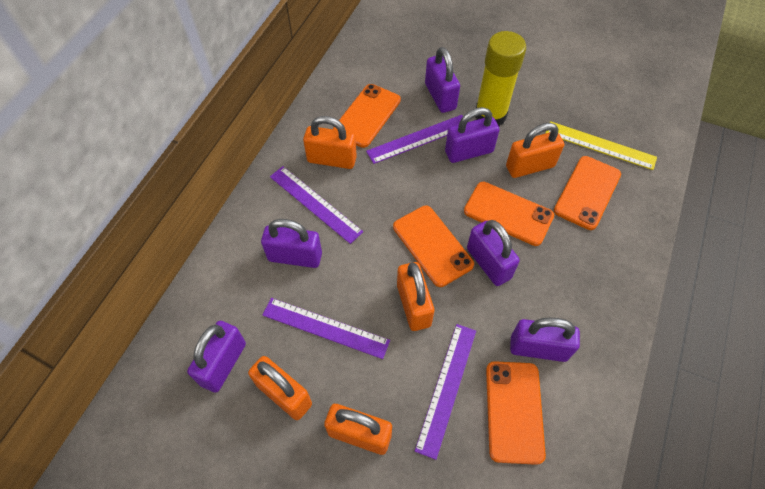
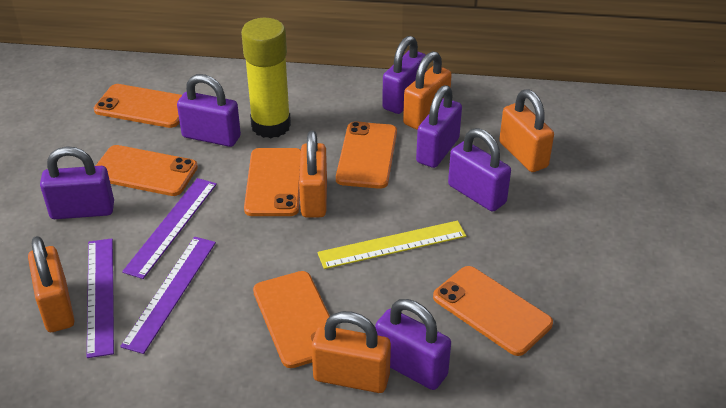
orange phone: 5 -> 6
purple ruler: 4 -> 3

